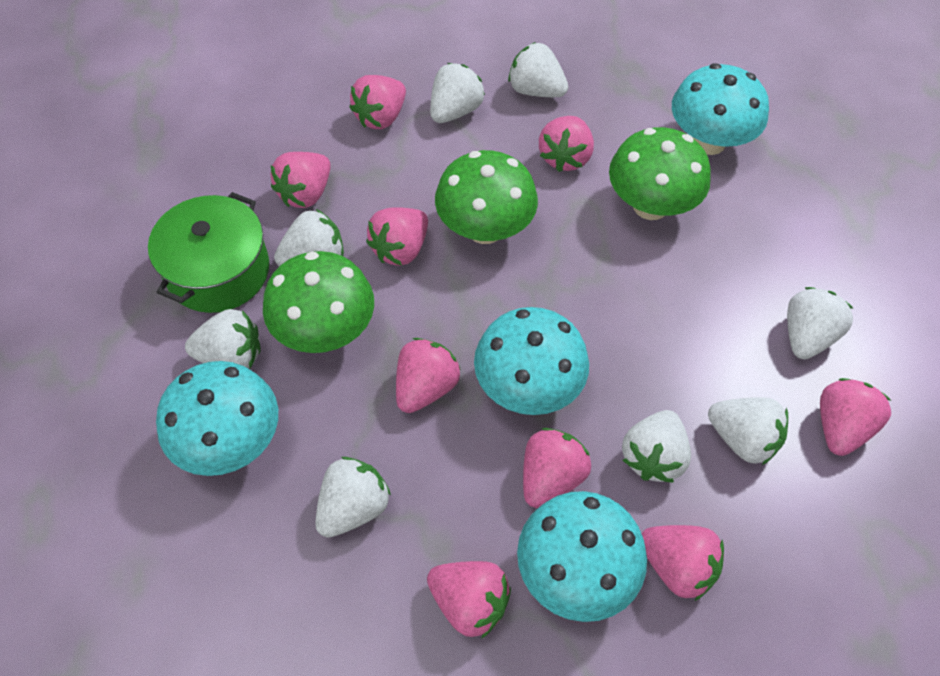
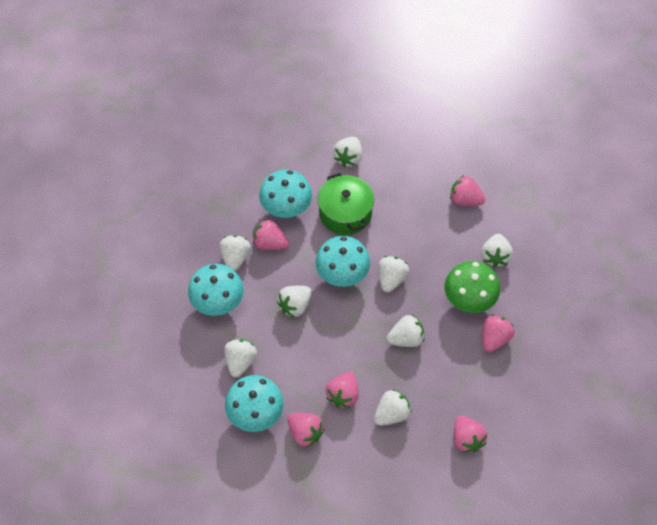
green mushroom: 3 -> 1
pink strawberry: 9 -> 6

